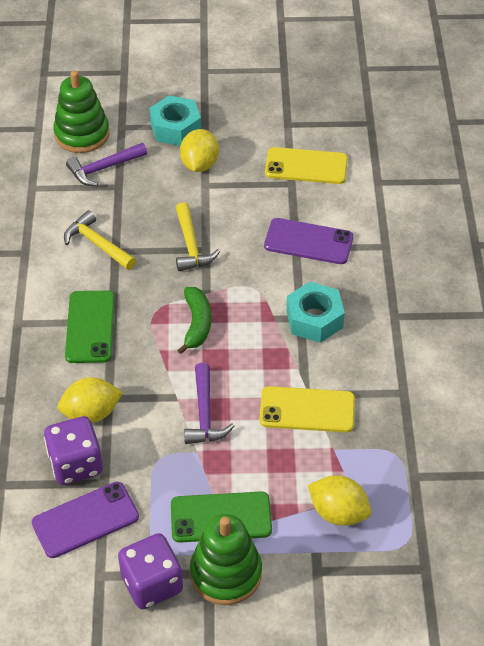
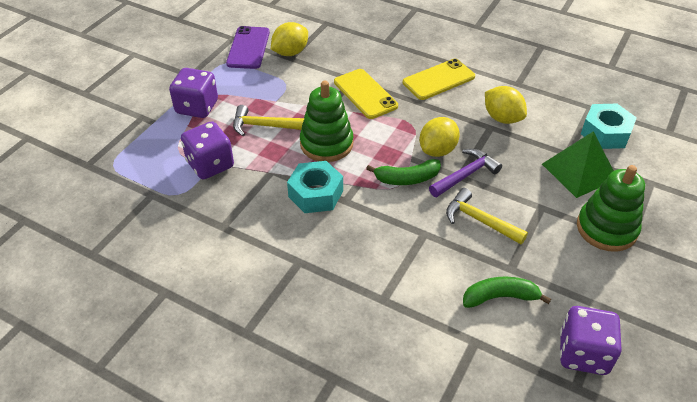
green banana: 1 -> 2
green phone: 2 -> 0
green pyramid: 0 -> 1
purple dice: 2 -> 3
purple hammer: 2 -> 1
purple phone: 2 -> 1

